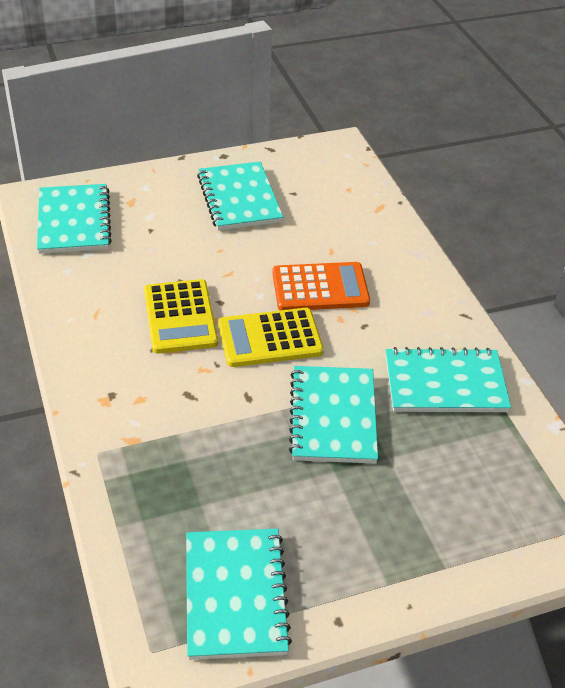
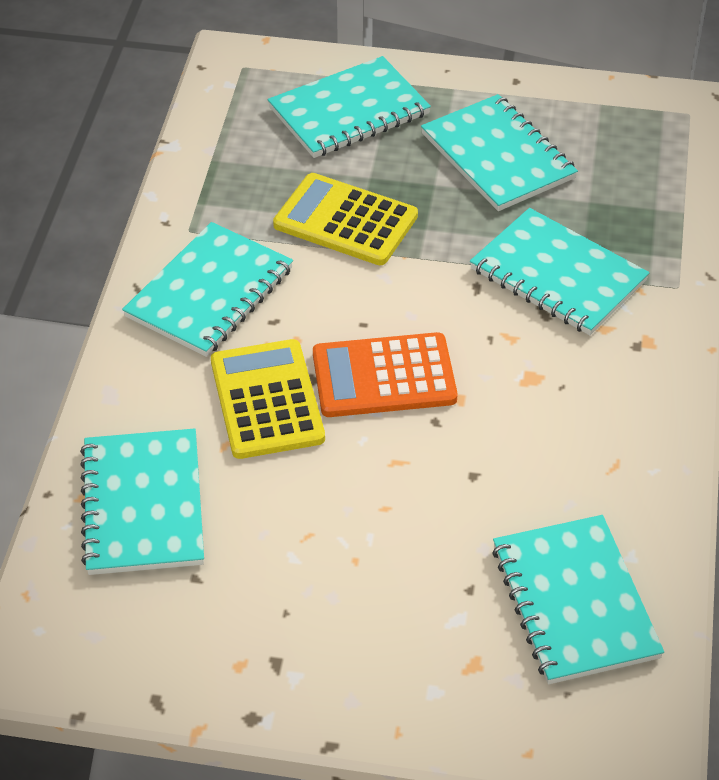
turquoise notebook: 5 -> 6

